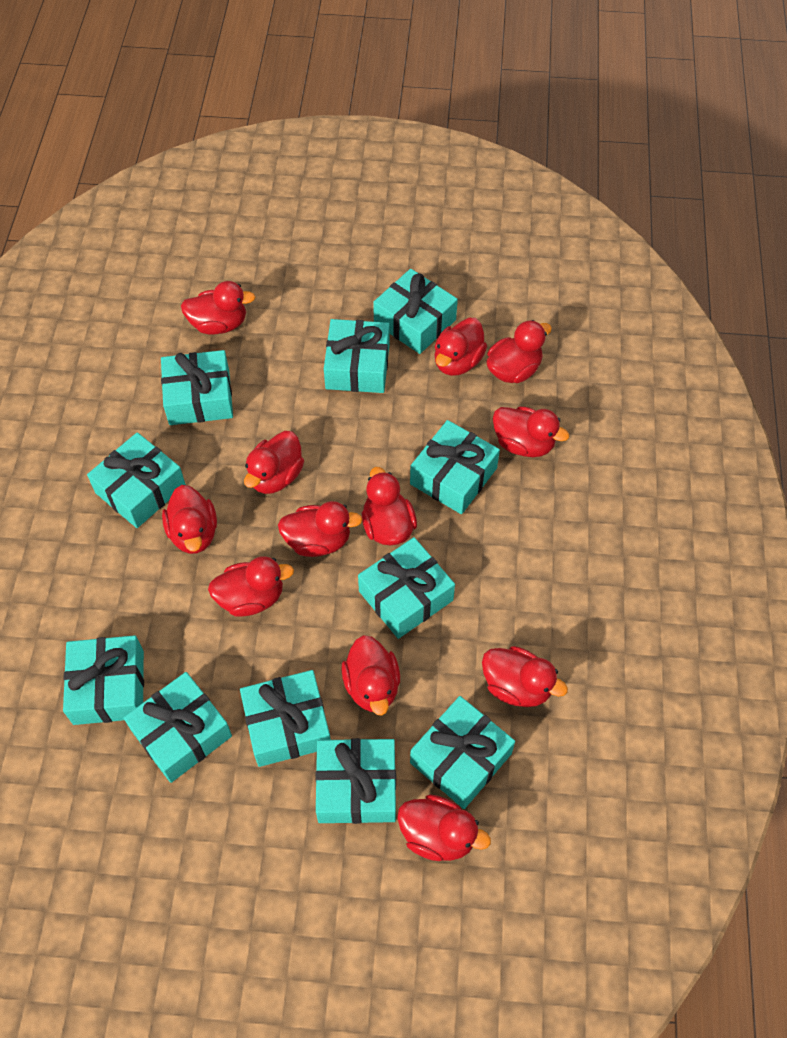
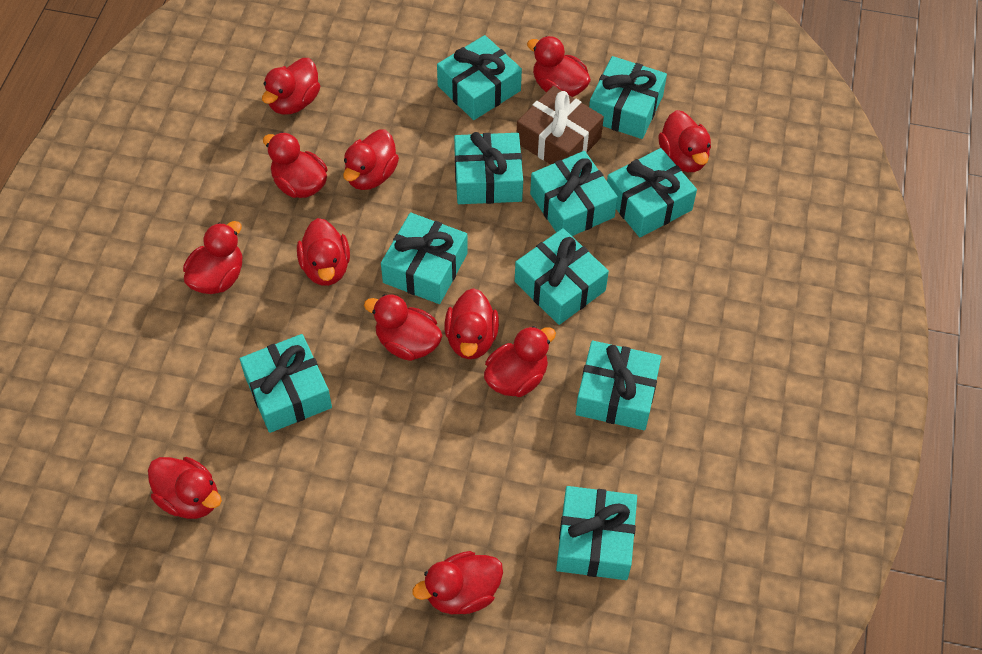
brown gift: 0 -> 1
turquoise gift: 11 -> 10

